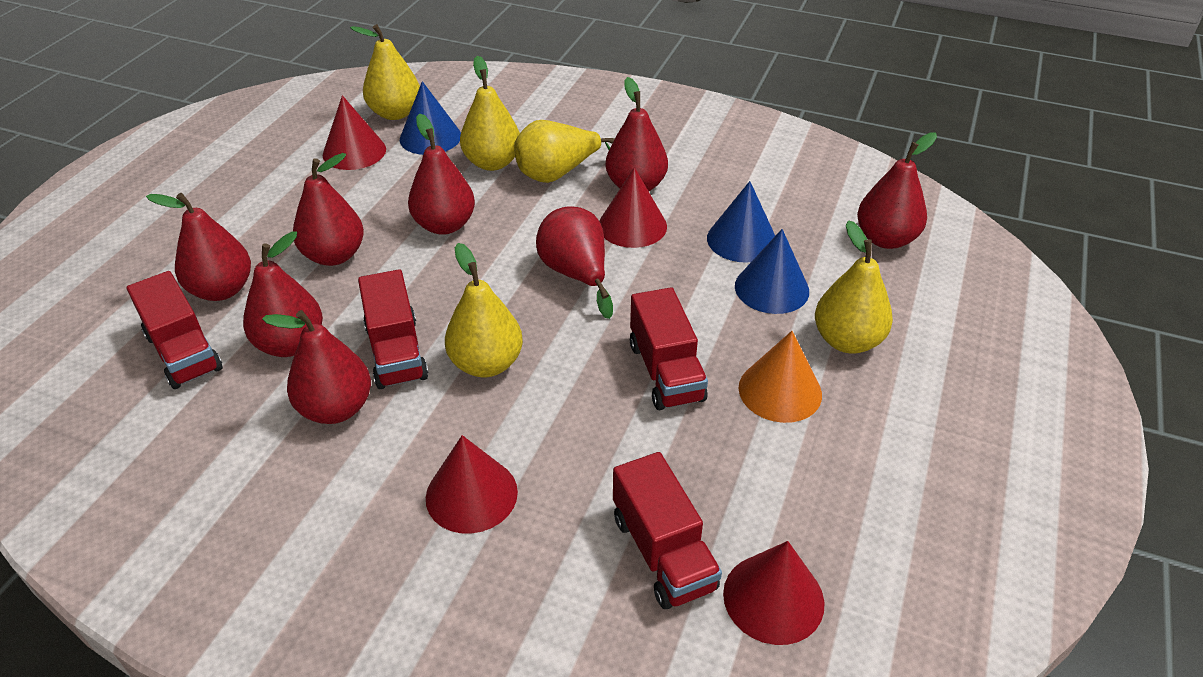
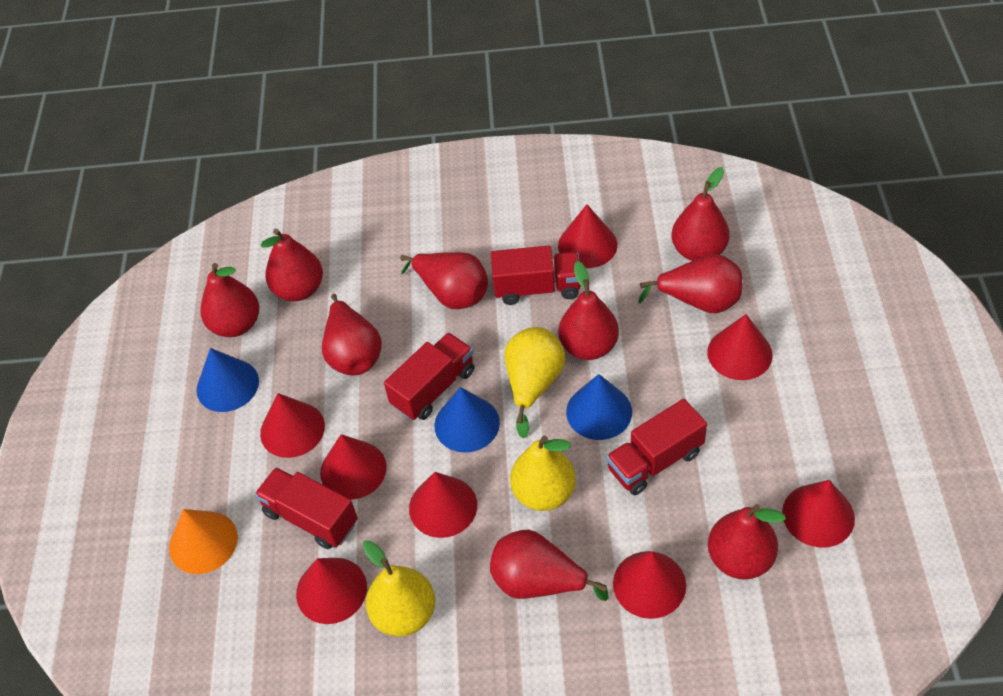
red cone: 4 -> 8
red pear: 8 -> 9
yellow pear: 5 -> 3

